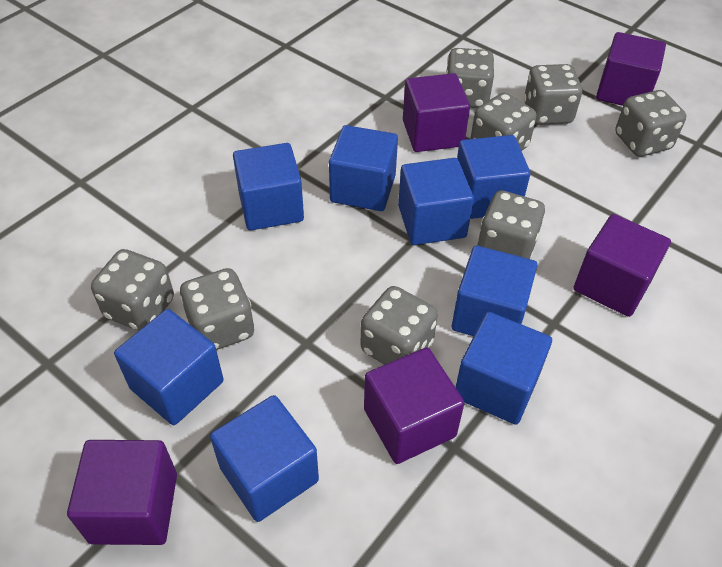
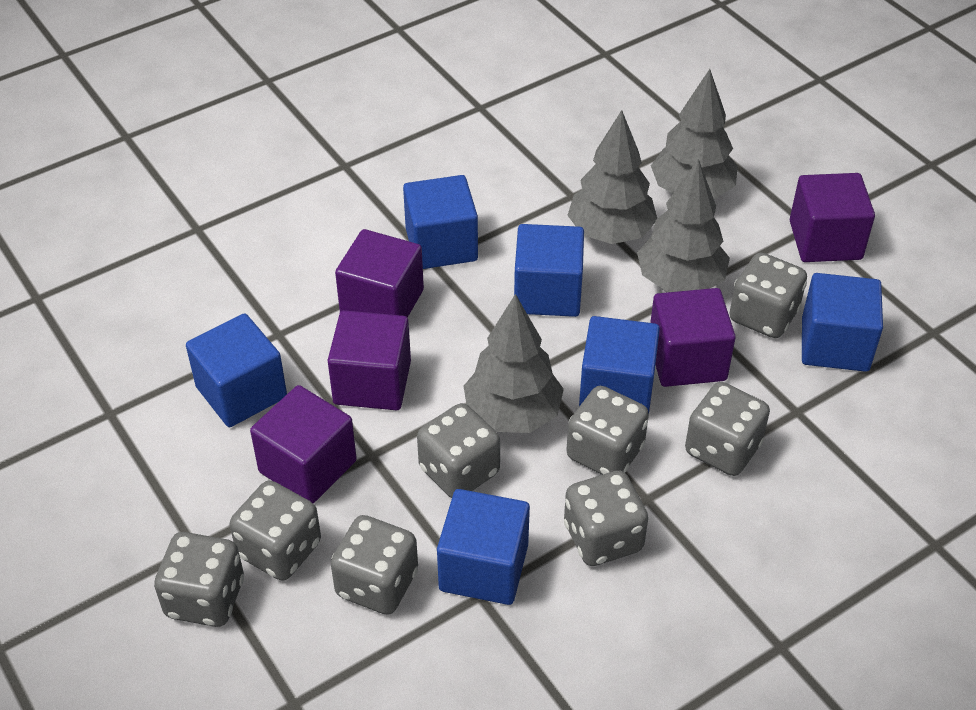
blue cube: 8 -> 6
grey tree: 0 -> 4

